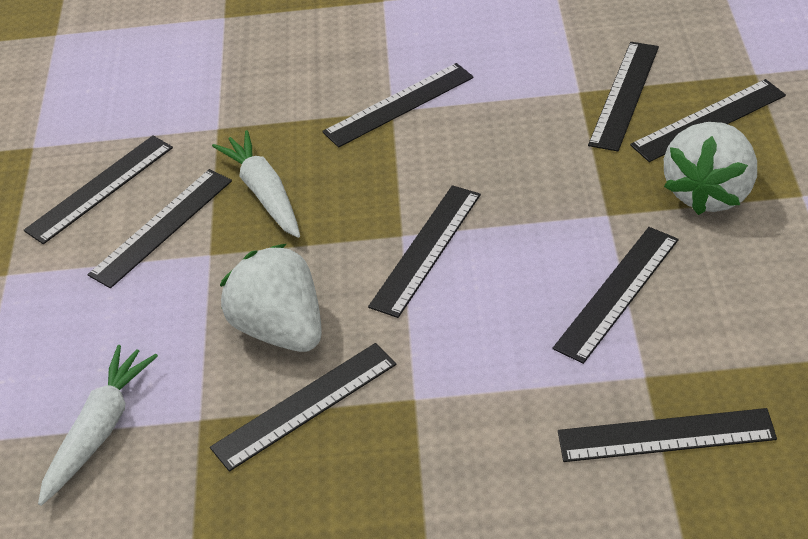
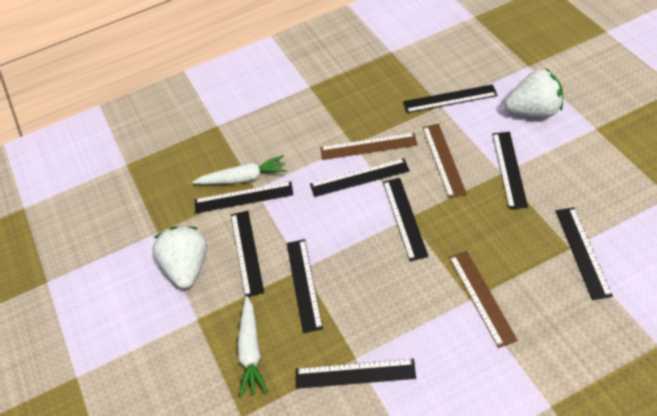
brown ruler: 0 -> 3

